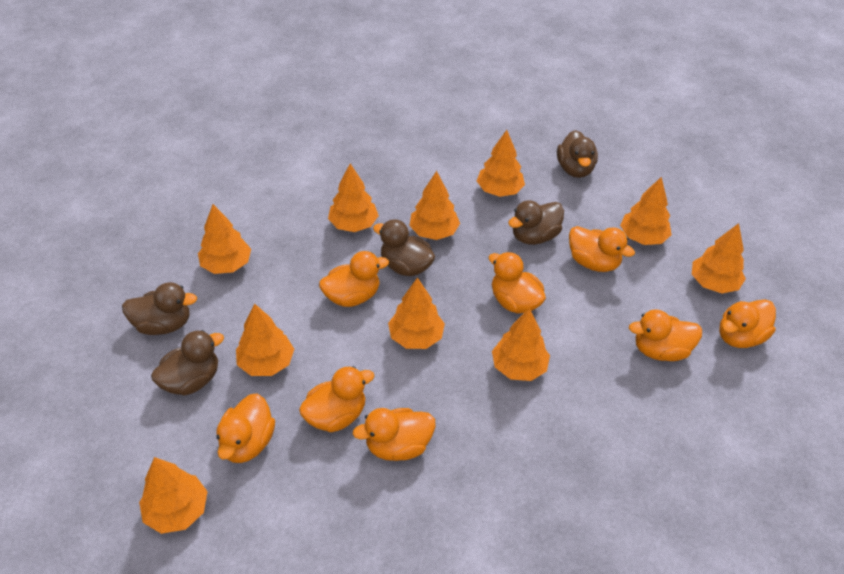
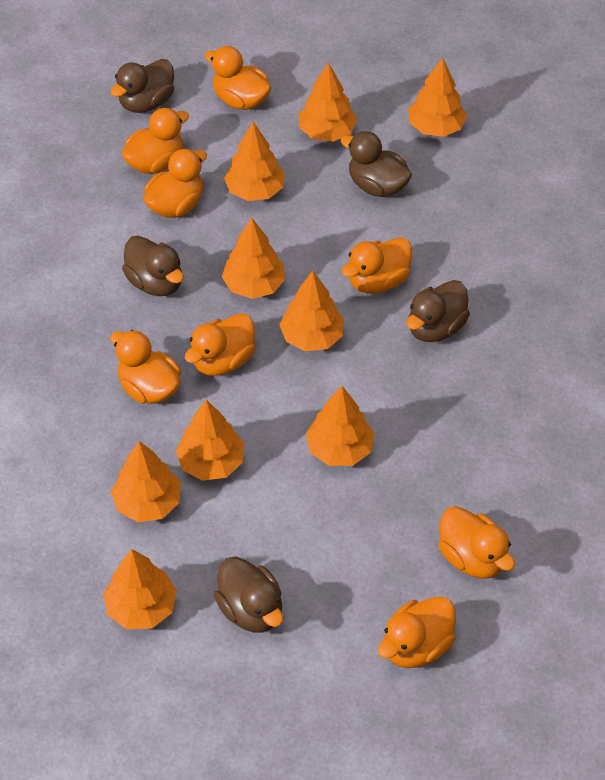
orange tree: 10 -> 9

